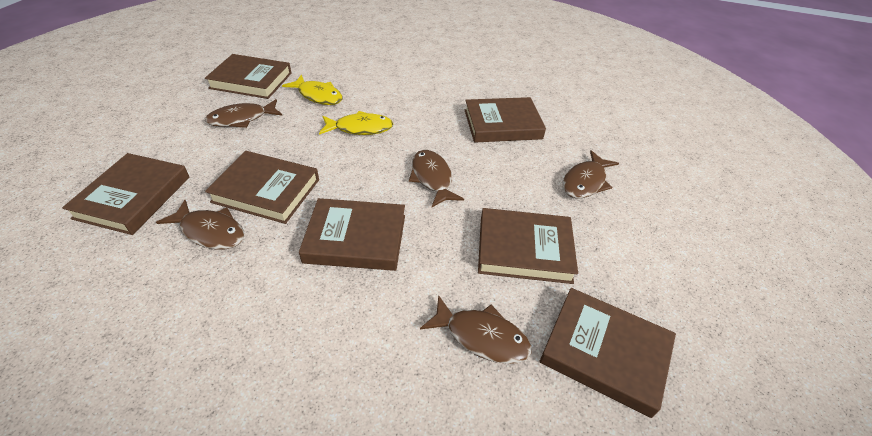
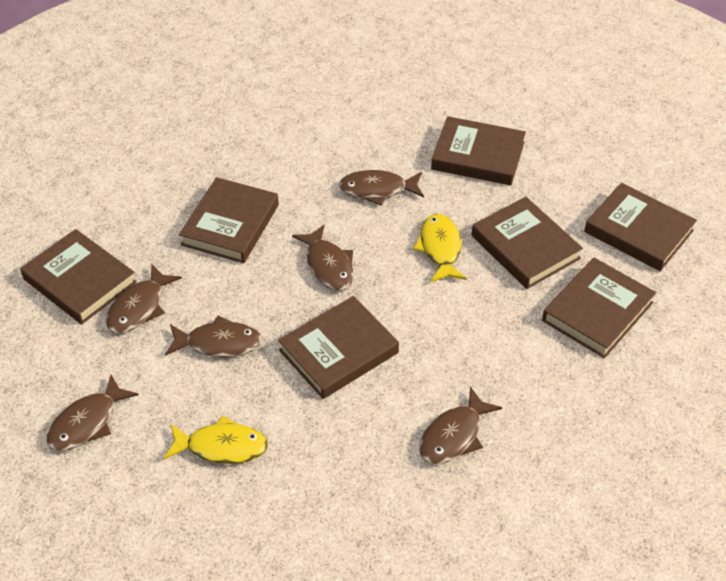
brown fish: 5 -> 6

